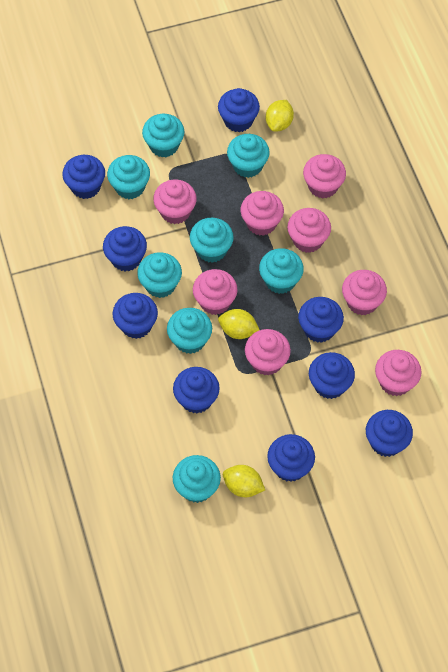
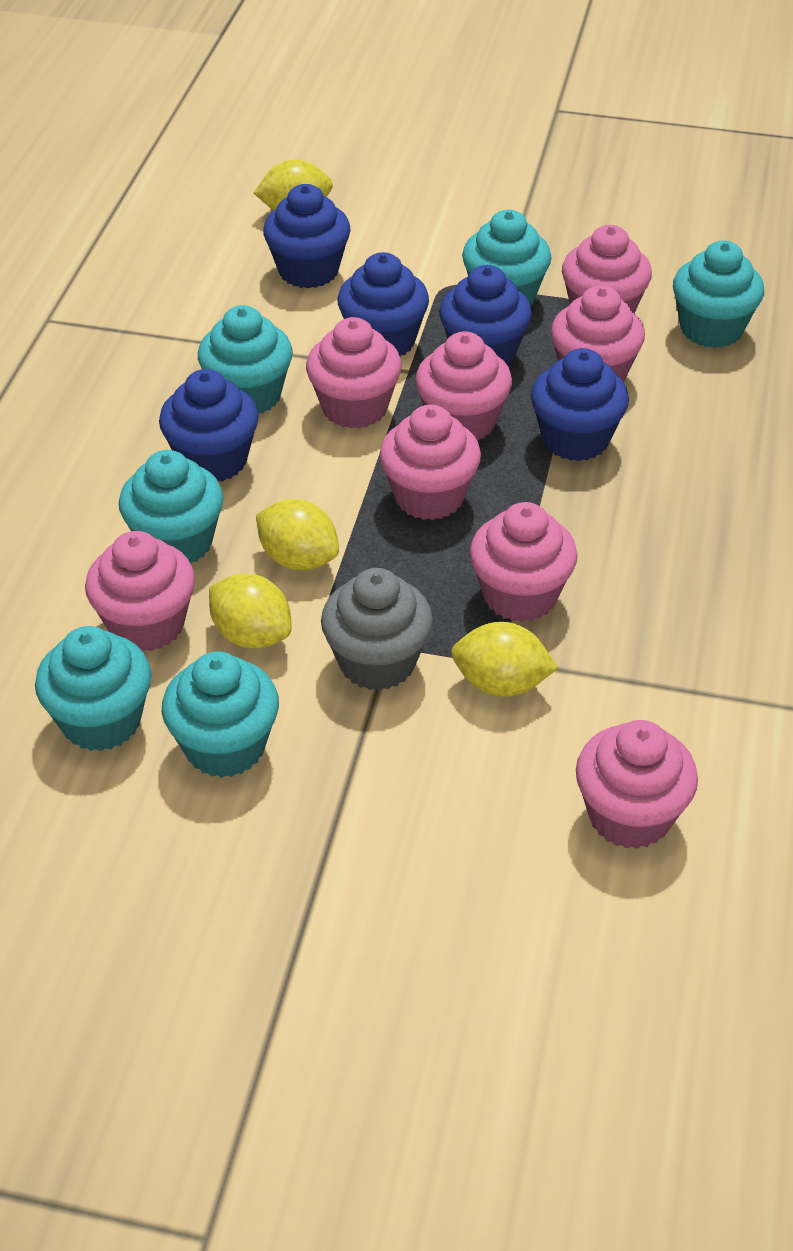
blue cupcake: 9 -> 5
grey cupcake: 0 -> 1
turquoise cupcake: 8 -> 6
yellow lemon: 3 -> 4

